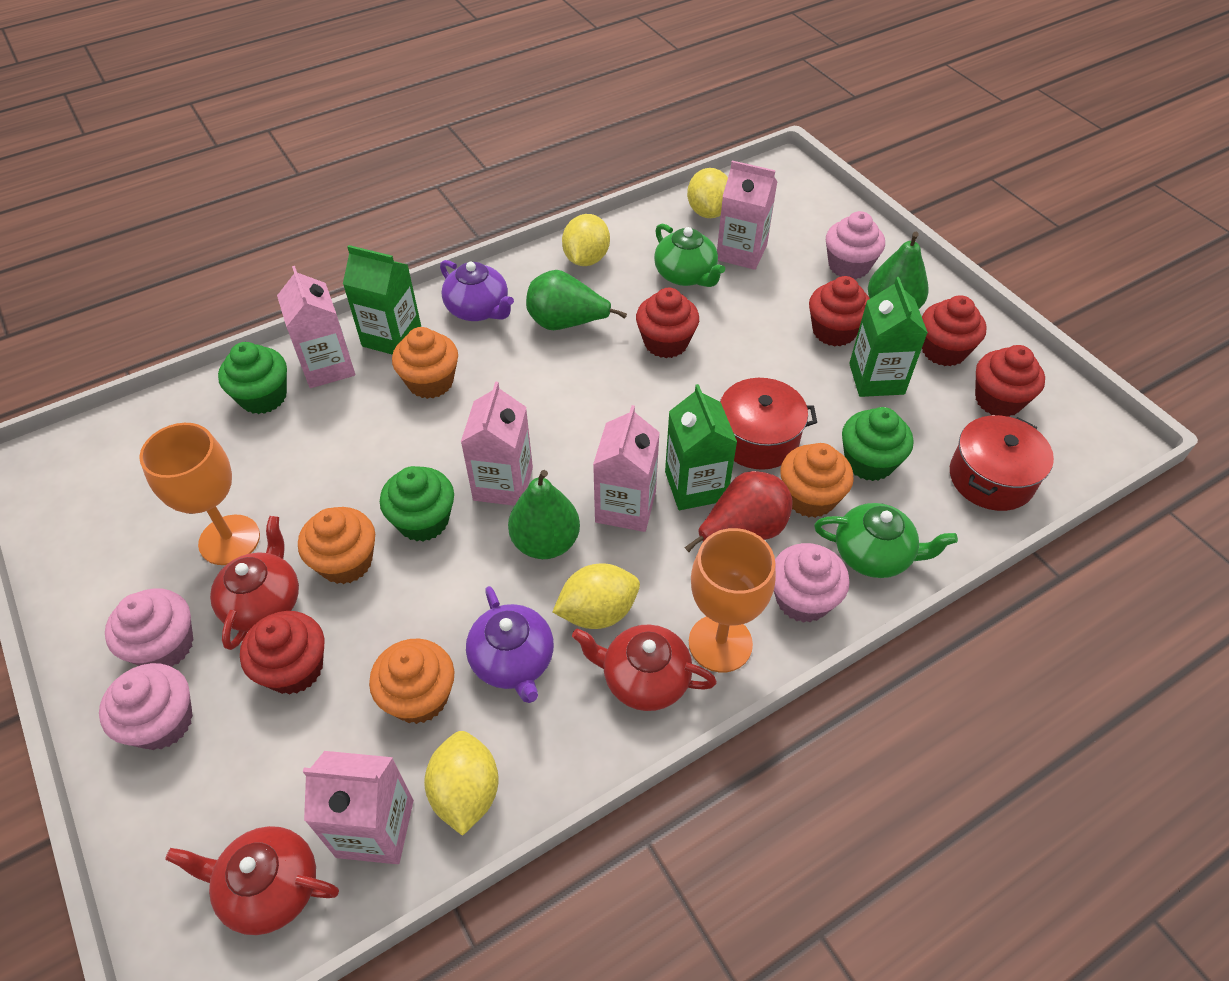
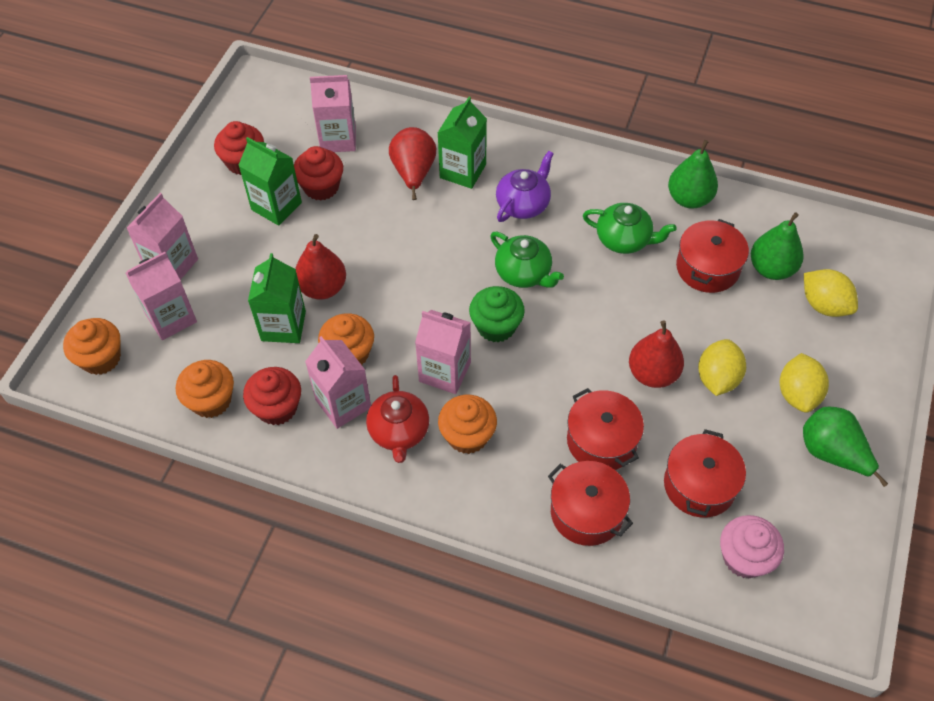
green cupcake: 3 -> 1
orange goblet: 2 -> 0
pink cupcake: 4 -> 1
purple teapot: 2 -> 1
red cupcake: 5 -> 3
red pear: 1 -> 3
red pot: 2 -> 4
red teapot: 3 -> 1
yellow lemon: 4 -> 3

